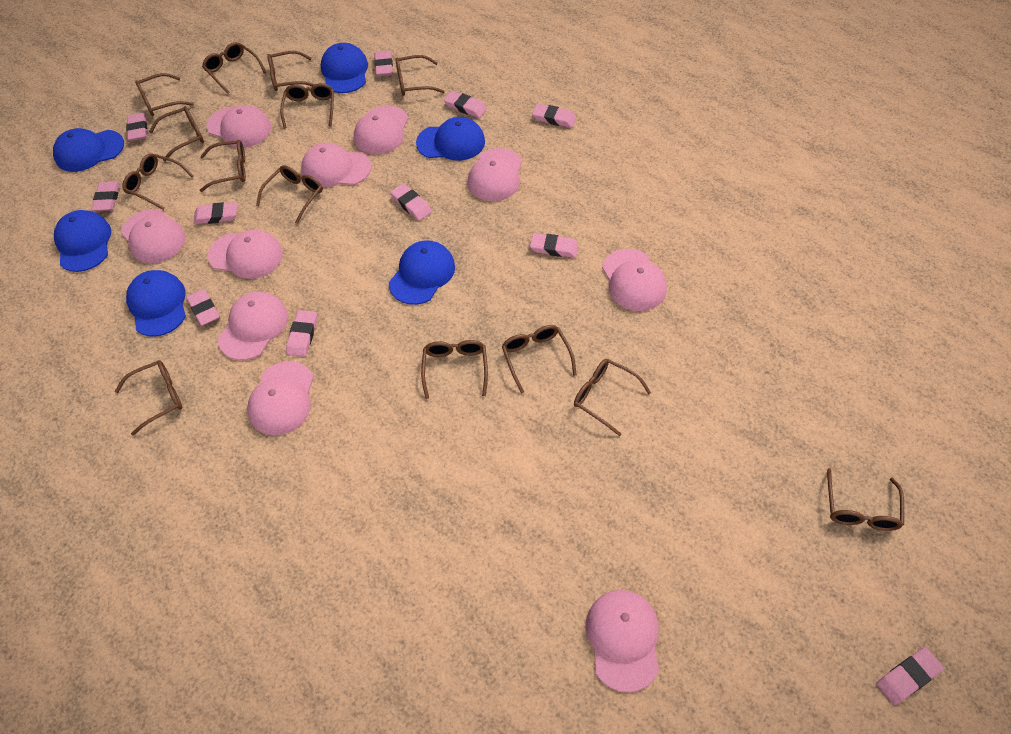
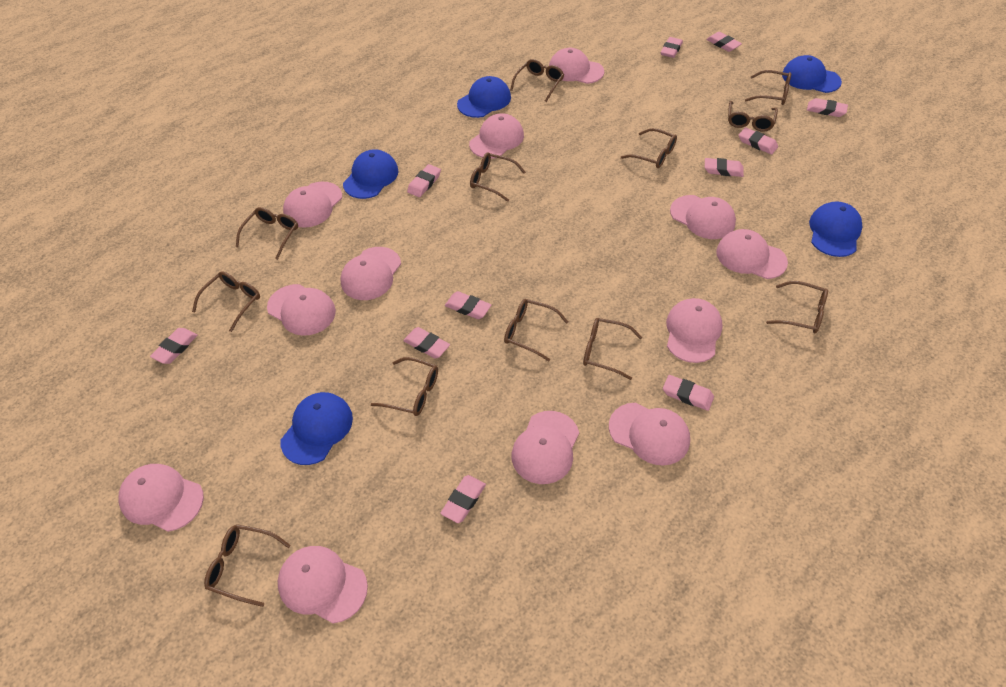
blue cap: 6 -> 5
brown glasses: 14 -> 12
pink cap: 10 -> 12

